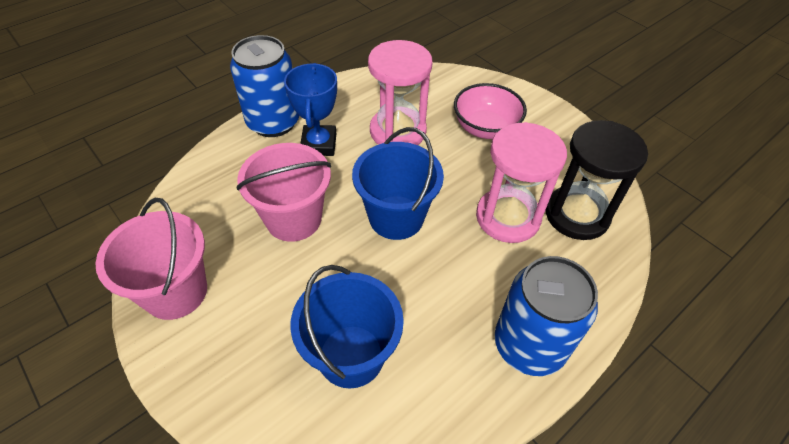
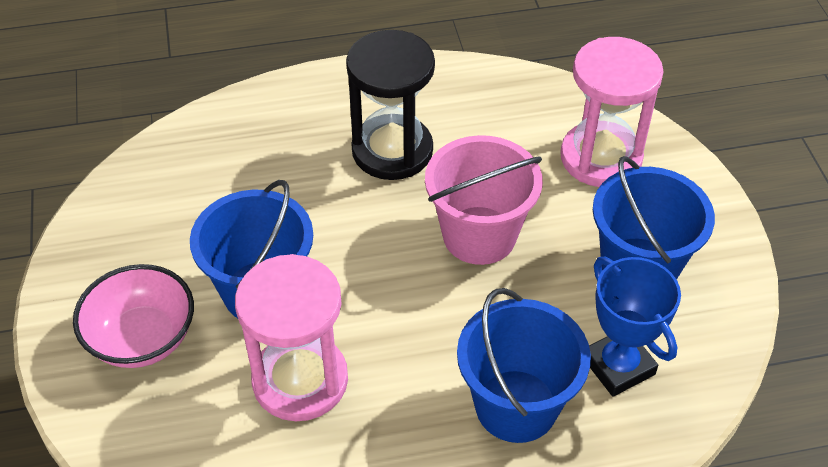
blue bucket: 2 -> 3
blue can: 2 -> 0
pink bucket: 2 -> 1

